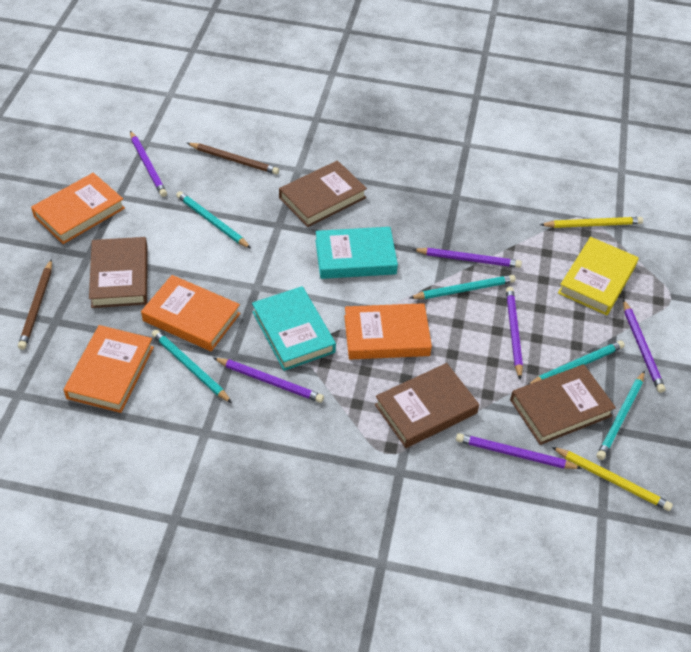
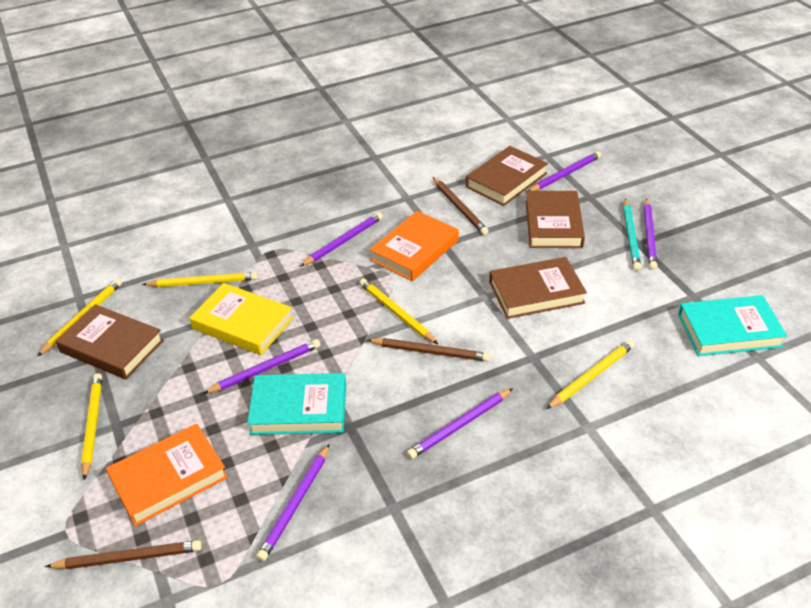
brown pencil: 2 -> 3
orange book: 4 -> 2
turquoise pencil: 5 -> 1
yellow pencil: 2 -> 5

